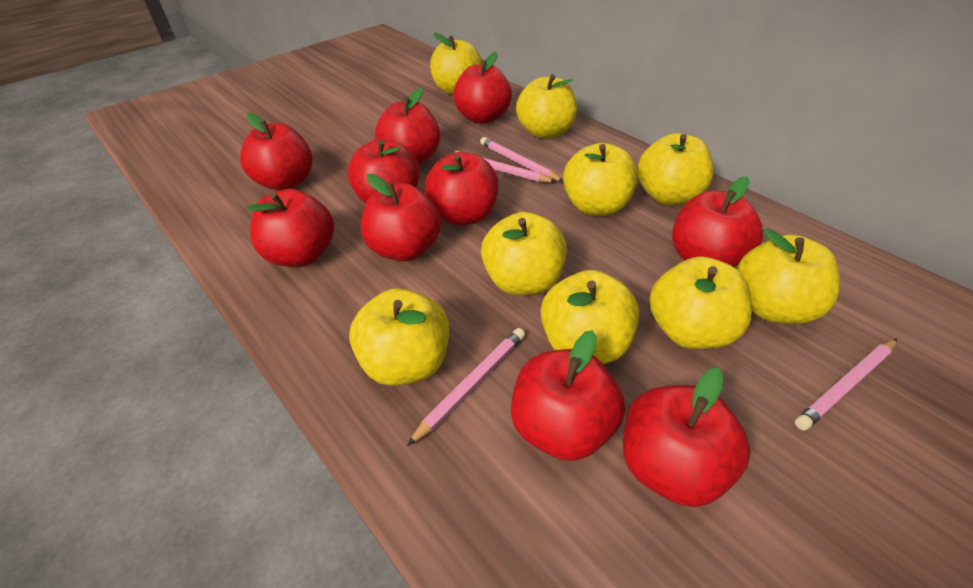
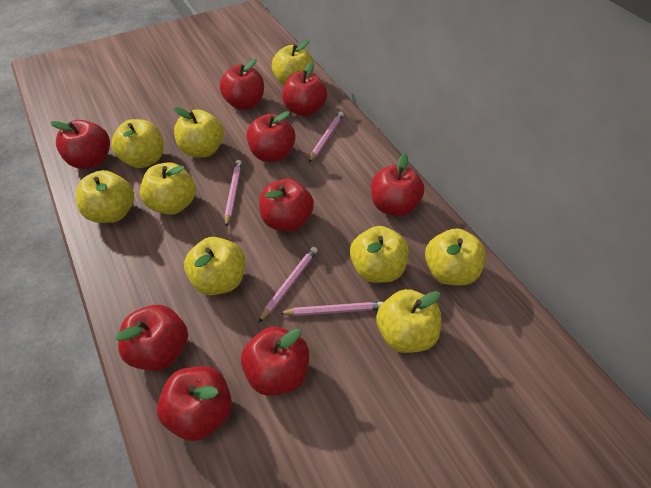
red apple: 10 -> 9

